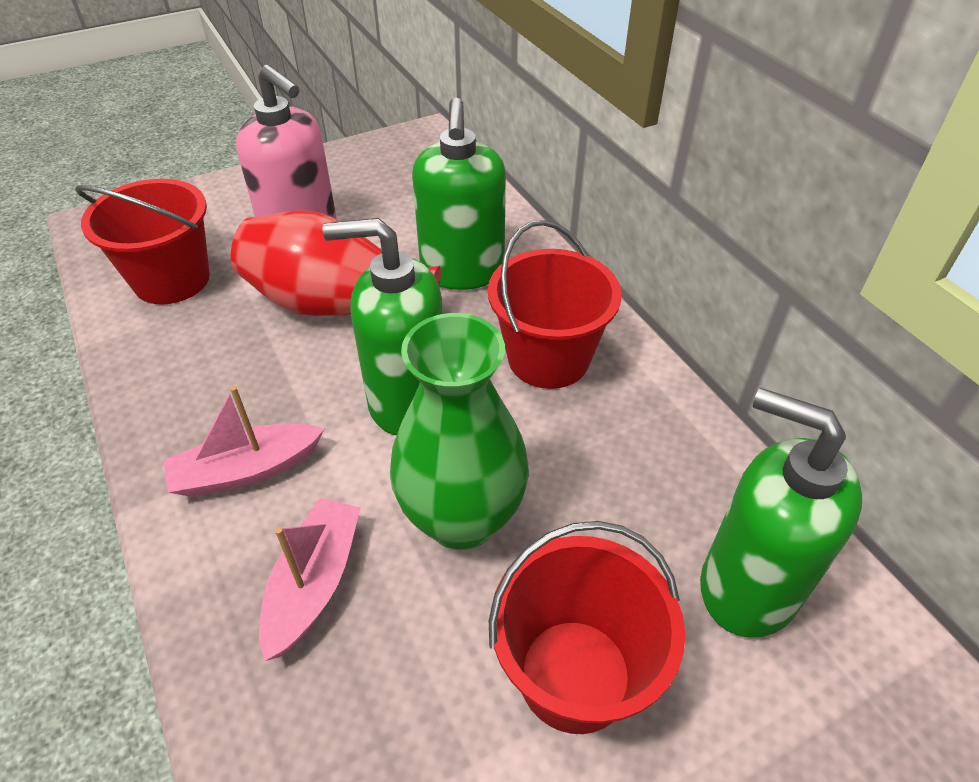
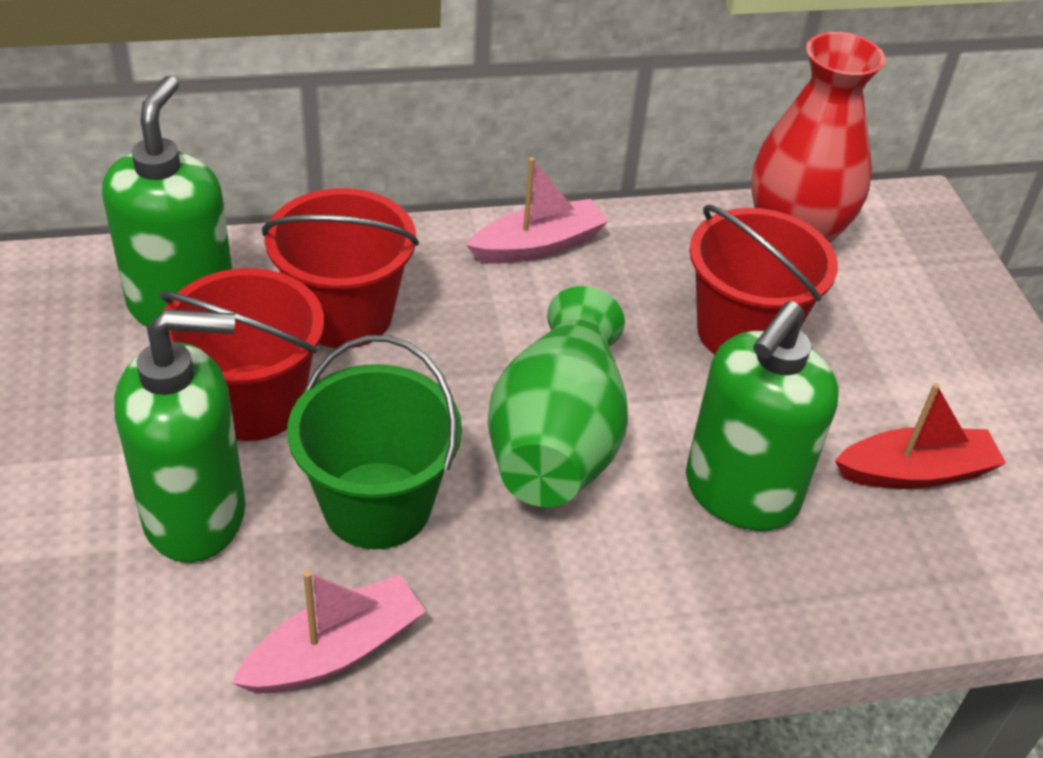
green bucket: 0 -> 1
pink soap dispenser: 1 -> 0
red boat: 0 -> 1

